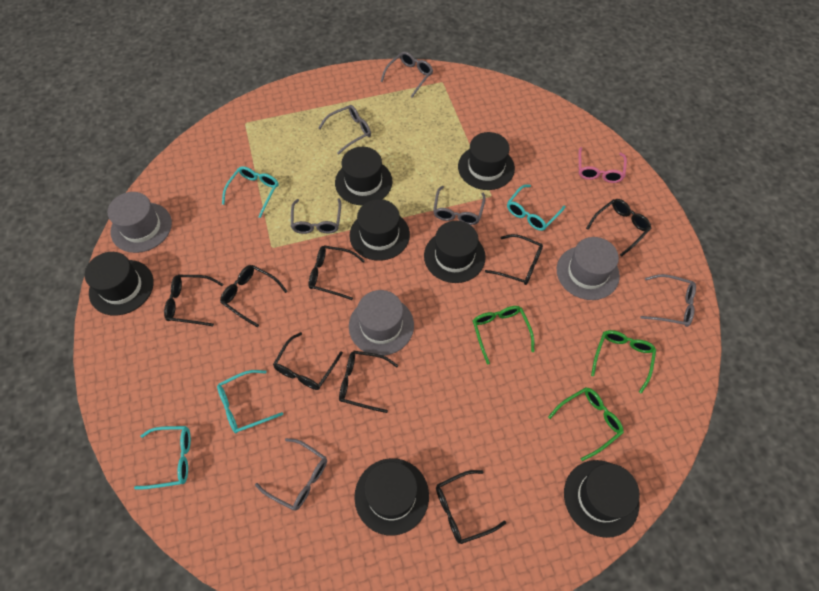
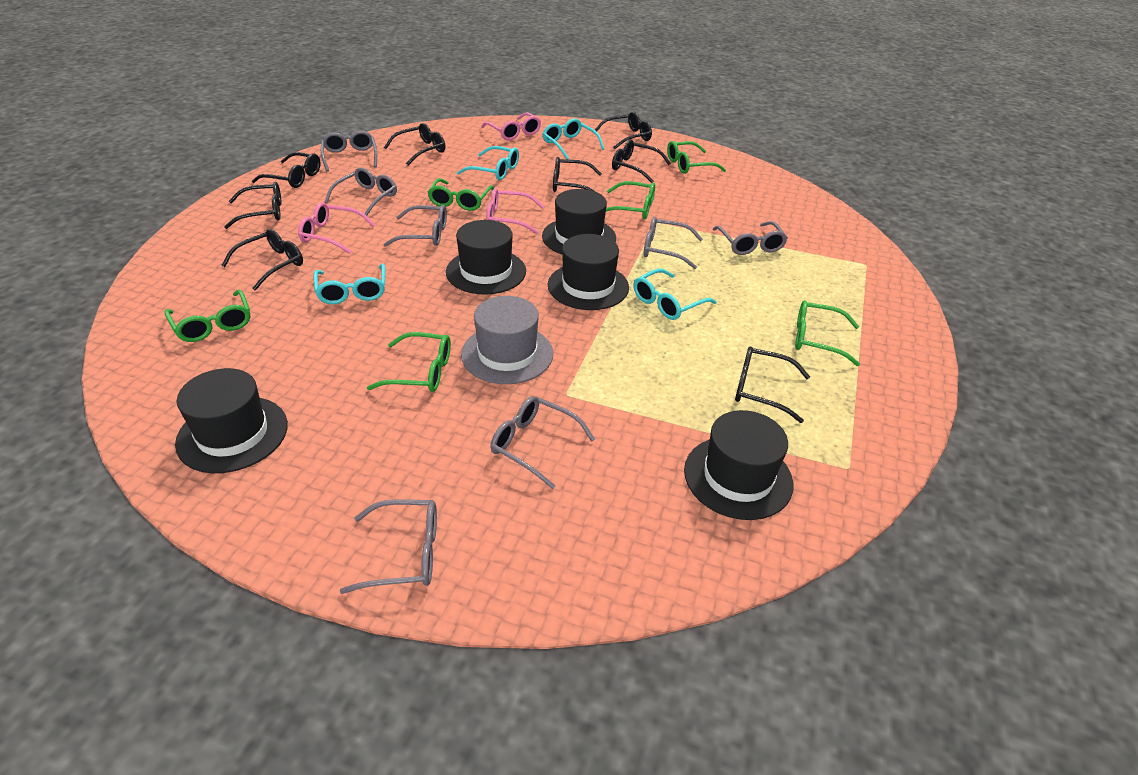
black hat: 7 -> 5
green glasses: 3 -> 6
grey glasses: 6 -> 7
grey hat: 3 -> 1
pink glasses: 1 -> 3

